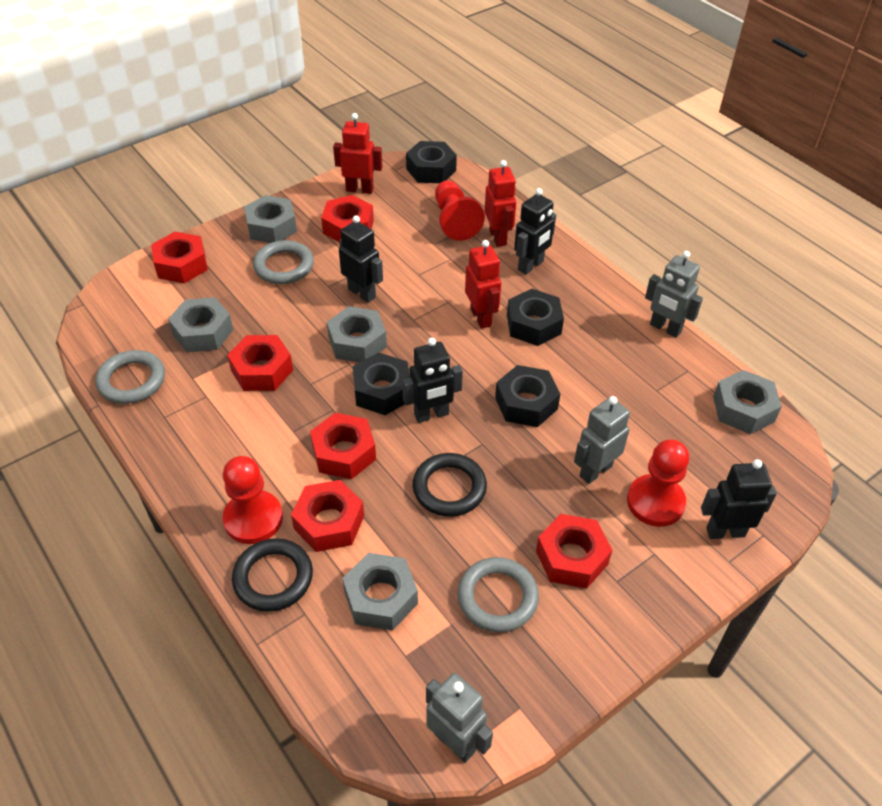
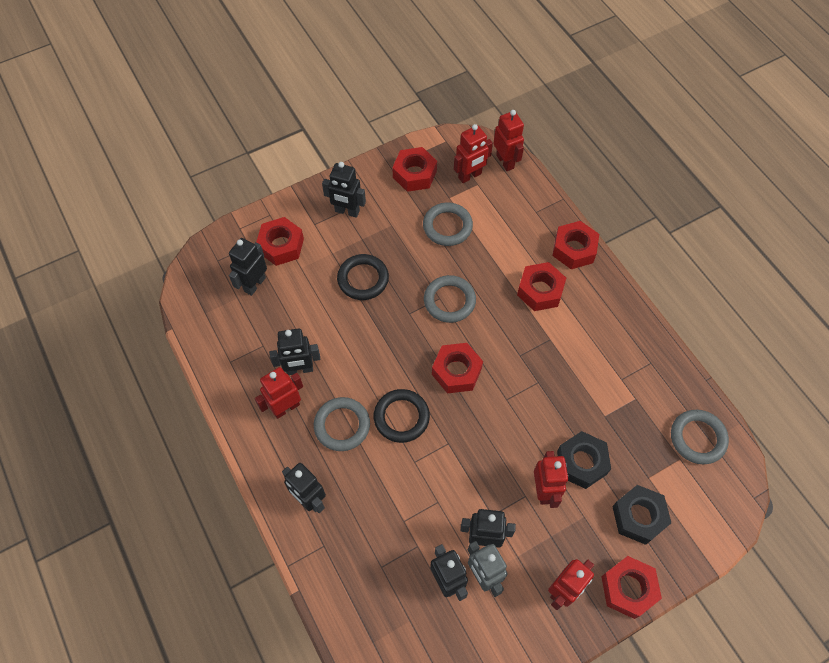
black nut: 4 -> 2
black robot: 4 -> 6
grey nut: 5 -> 0
grey ring: 3 -> 4
grey robot: 3 -> 1
red pawn: 3 -> 0
red robot: 3 -> 5

